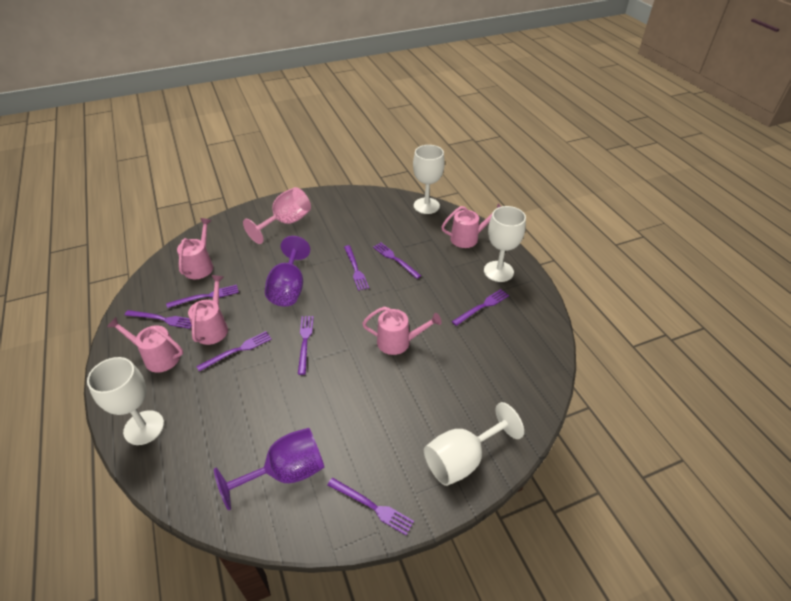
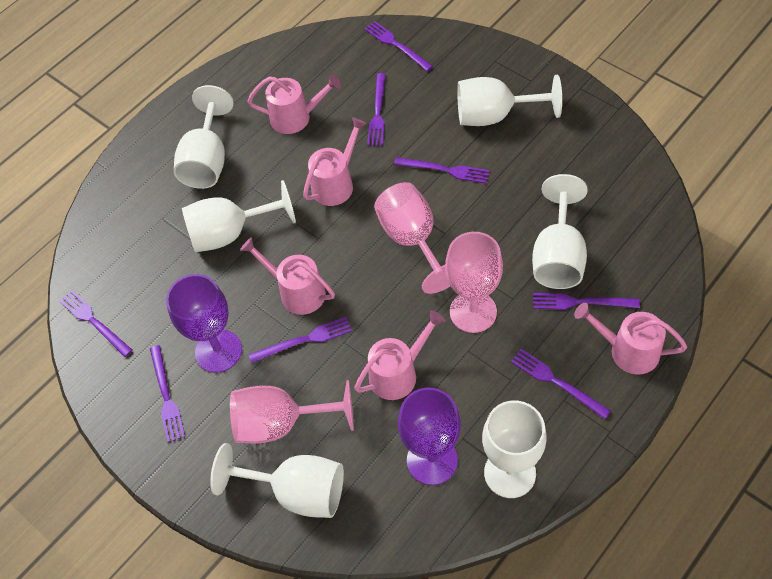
pink goblet: 1 -> 3
white goblet: 4 -> 6

